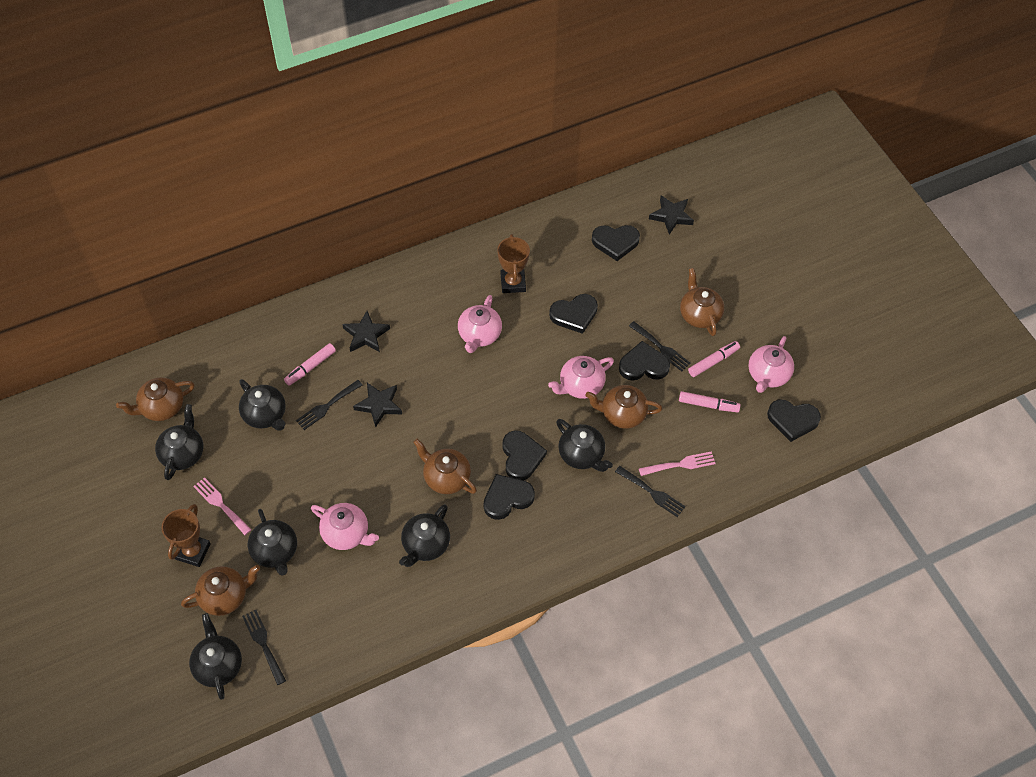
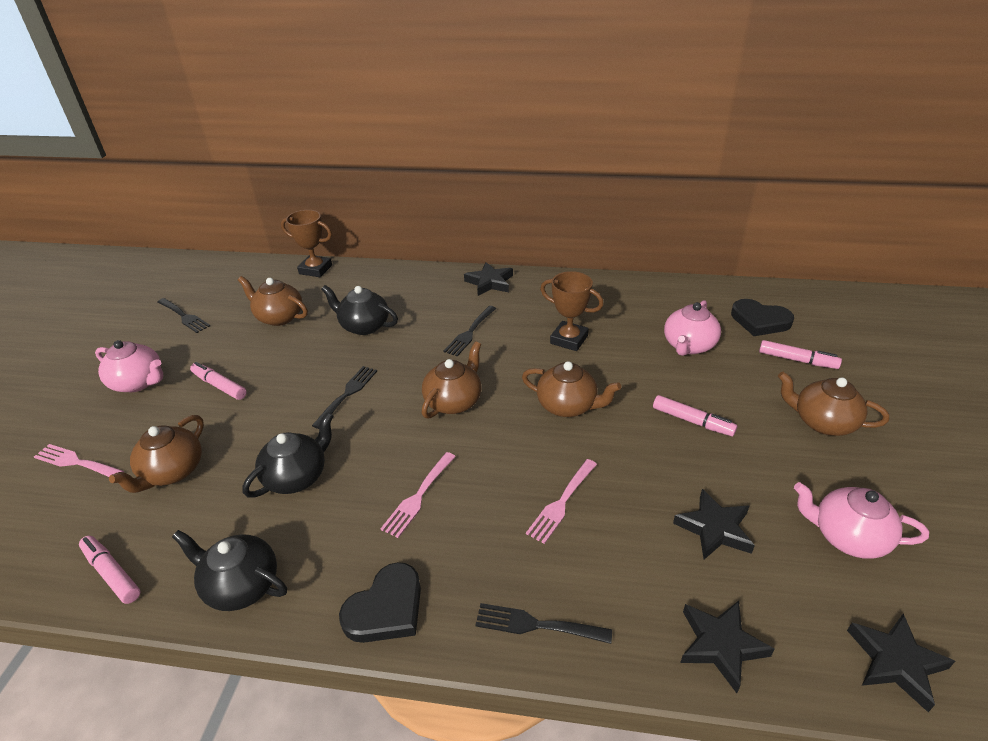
black heart: 6 -> 2
black star: 3 -> 4
black teapot: 6 -> 3
pink fork: 2 -> 3
pink marker: 3 -> 4
pink teapot: 4 -> 3

